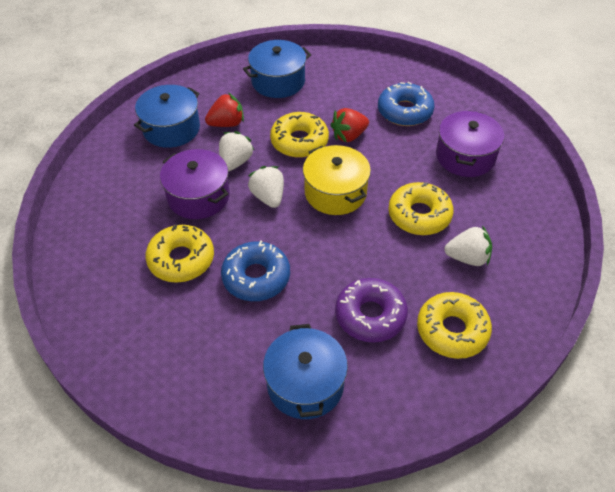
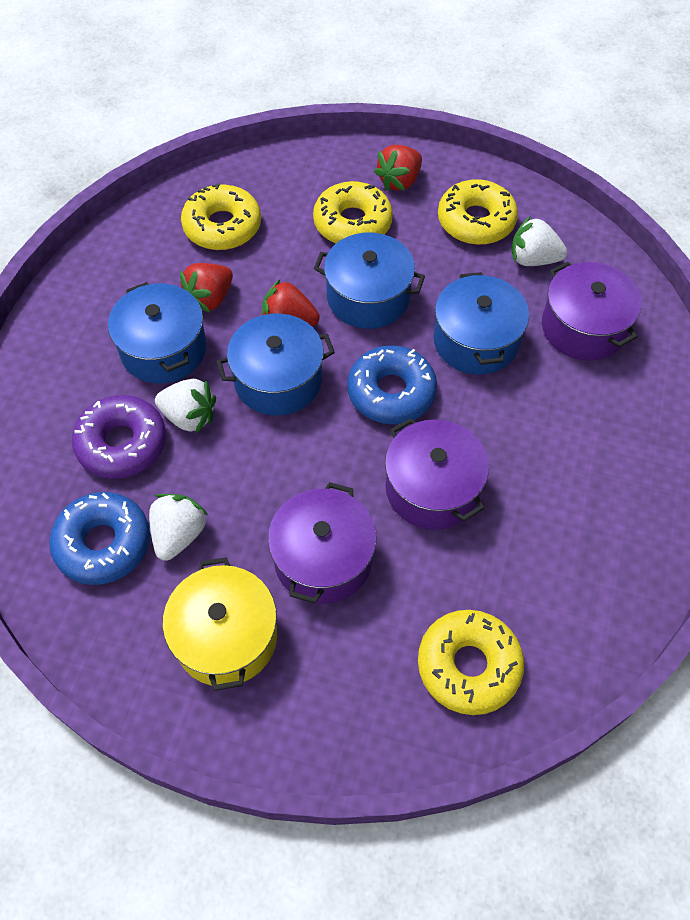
blue pot: 3 -> 4
purple pot: 2 -> 3
red strawberry: 2 -> 3

